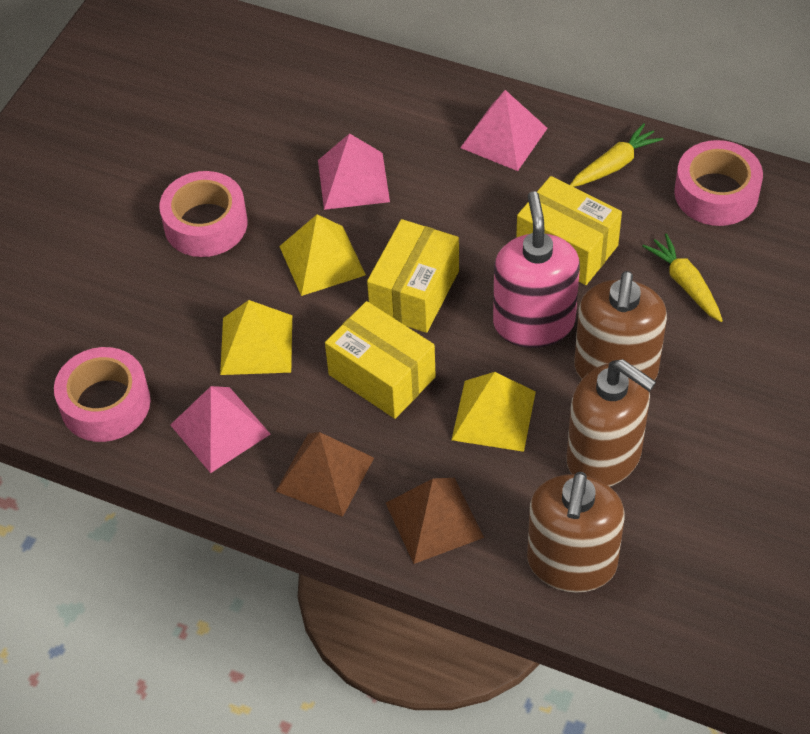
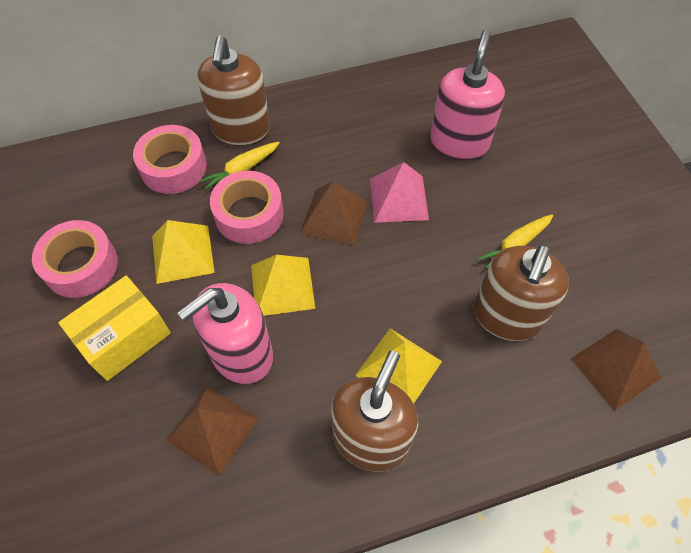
brown pyramid: 2 -> 3
pink pyramid: 3 -> 1
pink soap dispenser: 1 -> 2
yellow box: 3 -> 1

